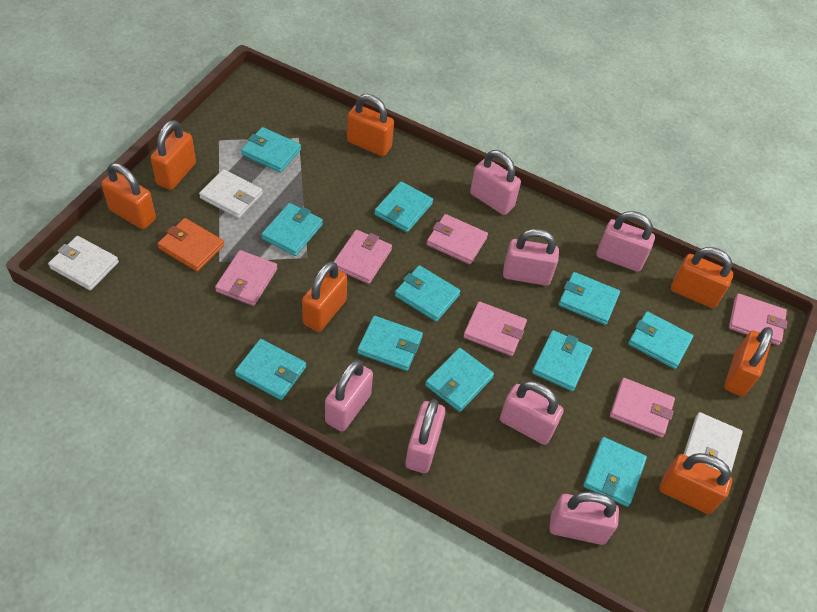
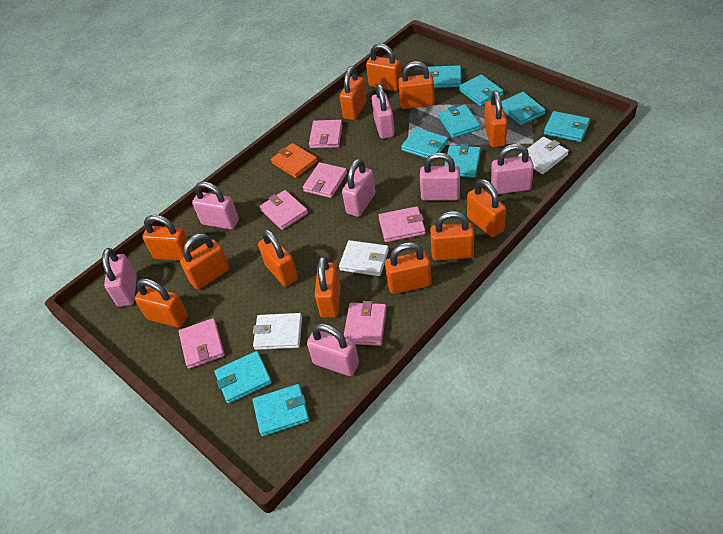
orange padlock: 7 -> 12
turquoise wallet: 11 -> 9

